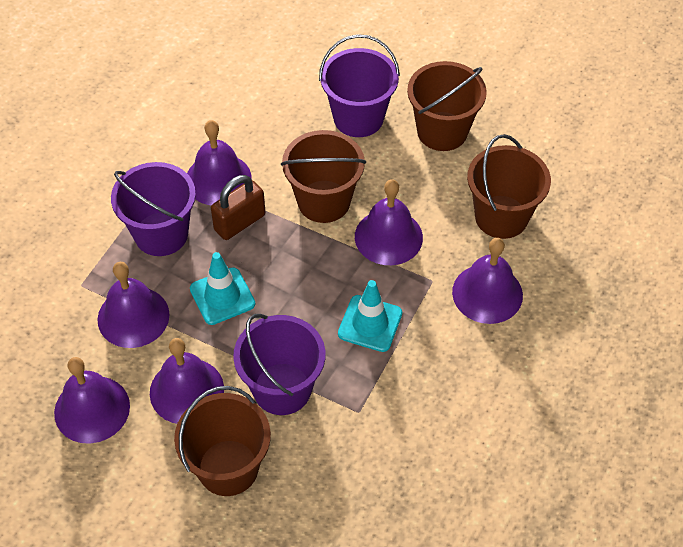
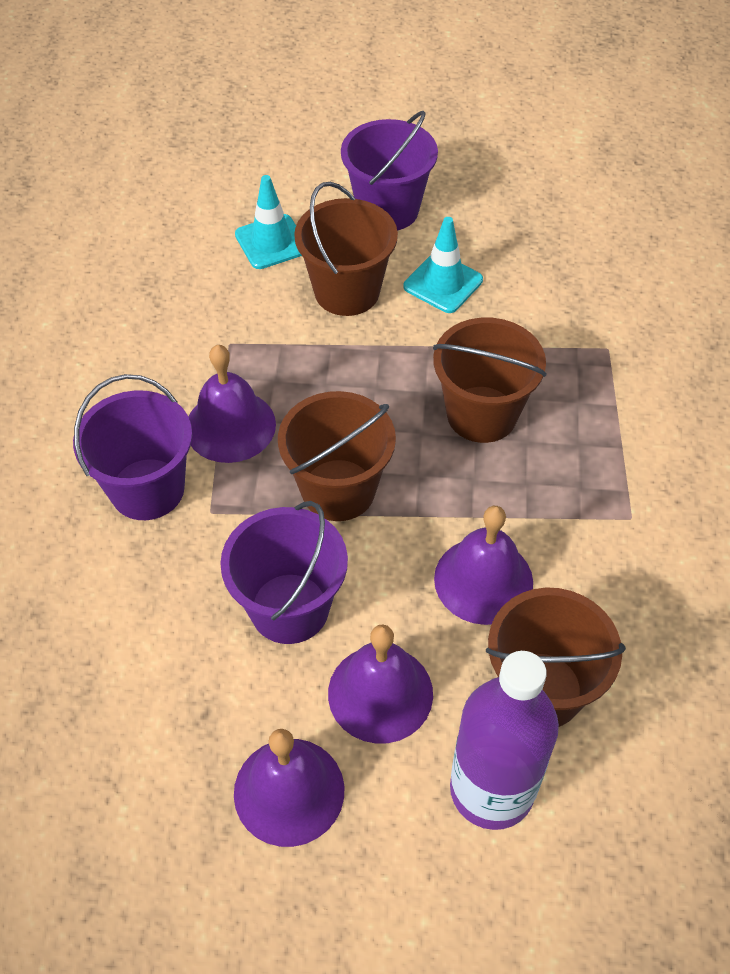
brown padlock: 1 -> 0
purple bell: 6 -> 4
purple bottle: 0 -> 1

